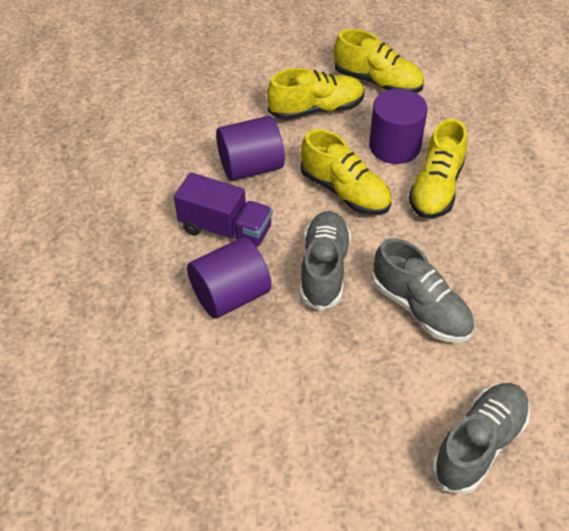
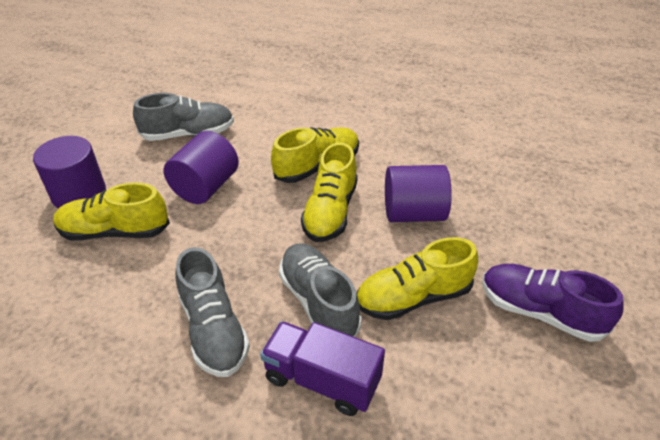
purple shoe: 0 -> 1

